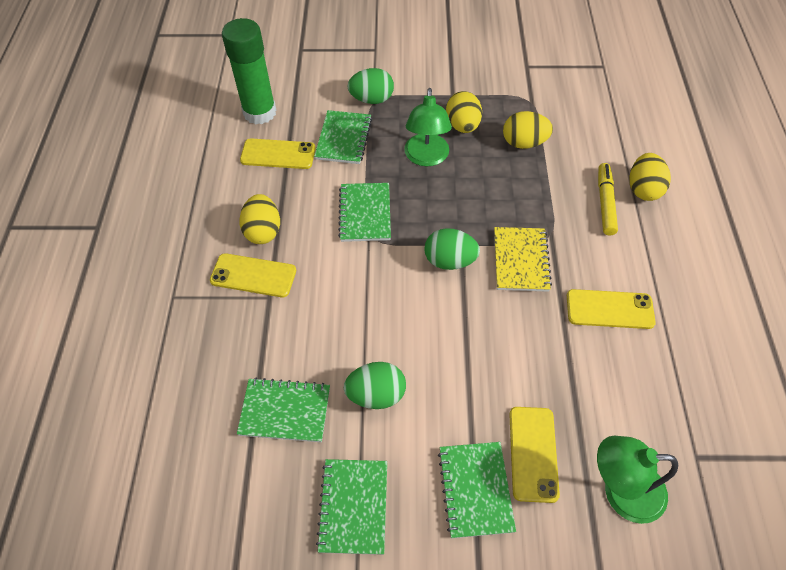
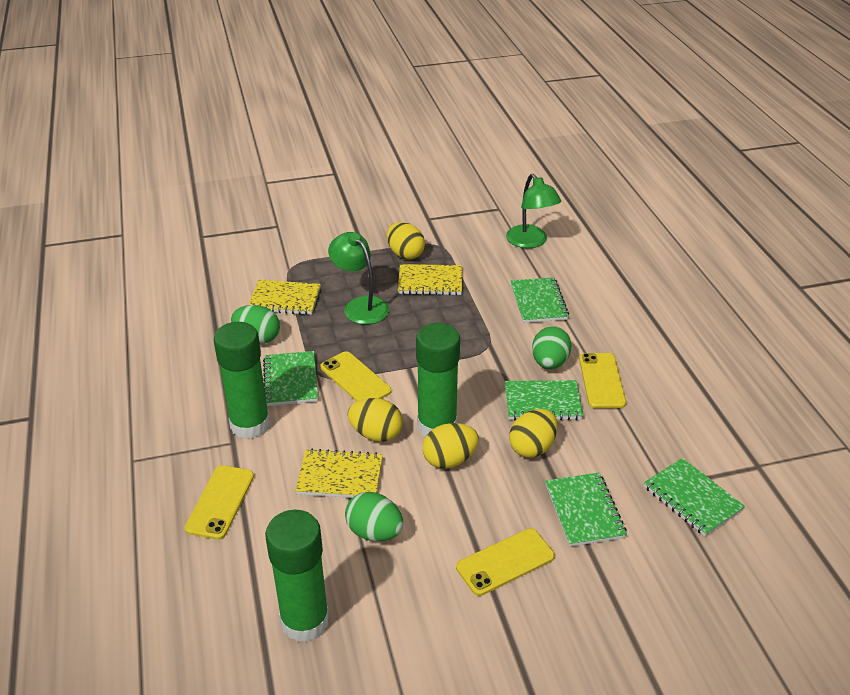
green glue stick: 1 -> 3
yellow marker: 1 -> 0
yellow notebook: 1 -> 3

